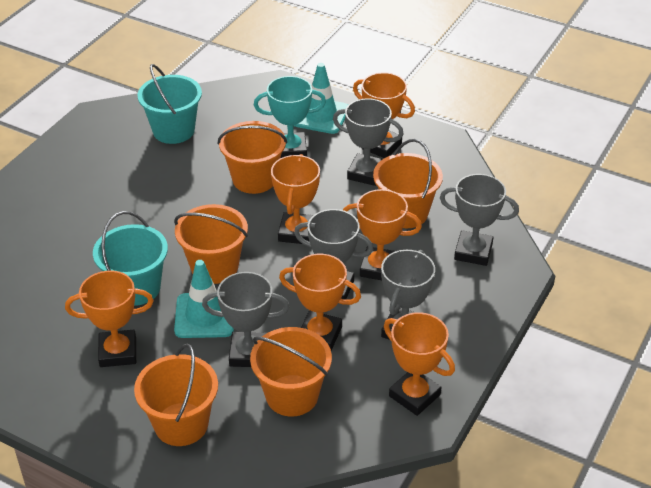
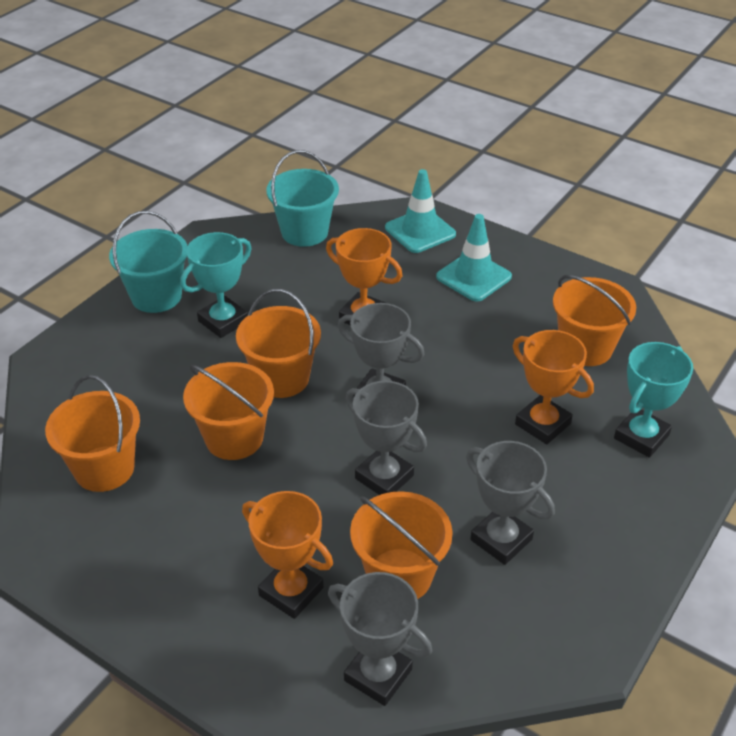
grey trophy: 5 -> 4
orange trophy: 6 -> 3
turquoise trophy: 1 -> 2

